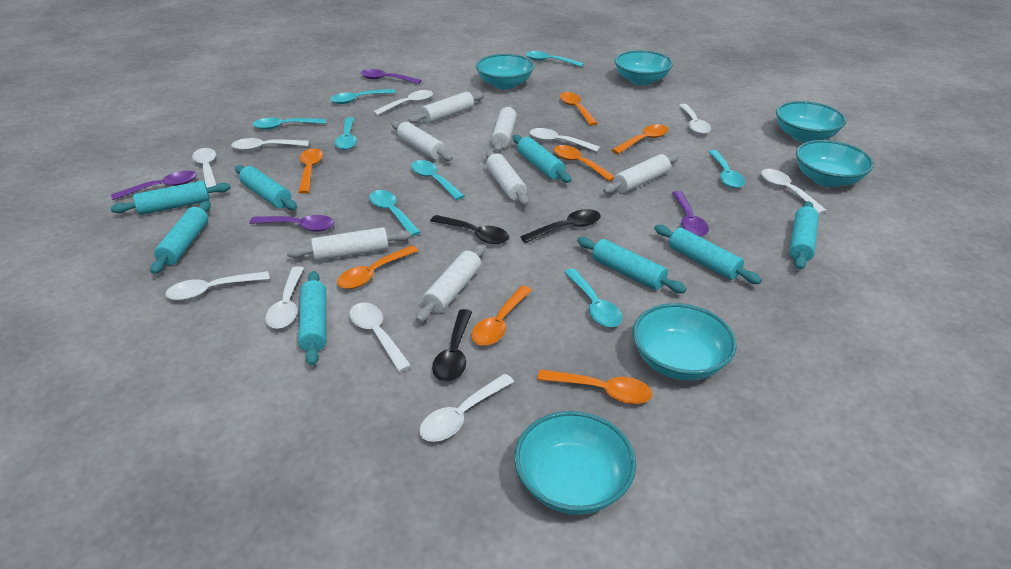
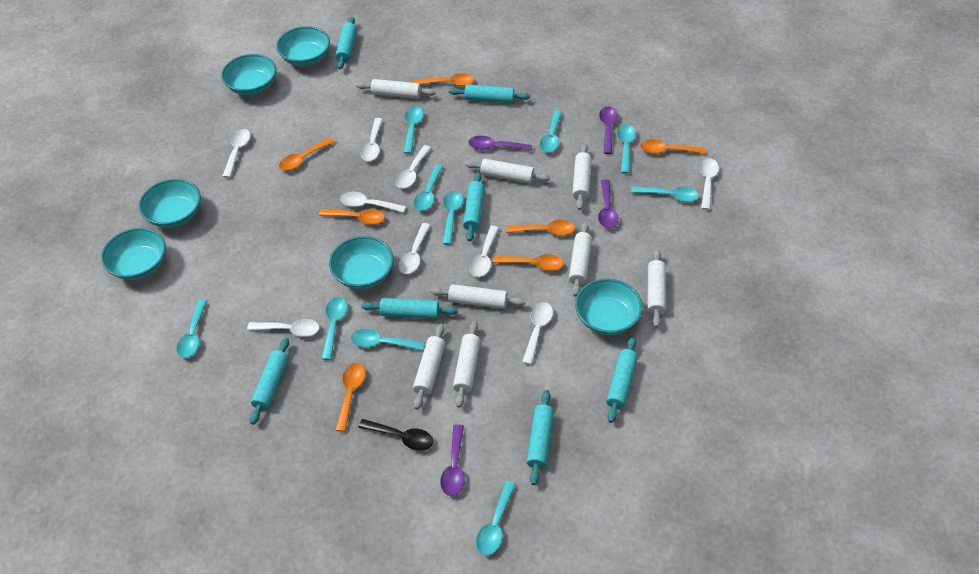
black spoon: 3 -> 1
turquoise rolling pin: 8 -> 7
turquoise spoon: 8 -> 10
white rolling pin: 7 -> 8
white spoon: 10 -> 9

